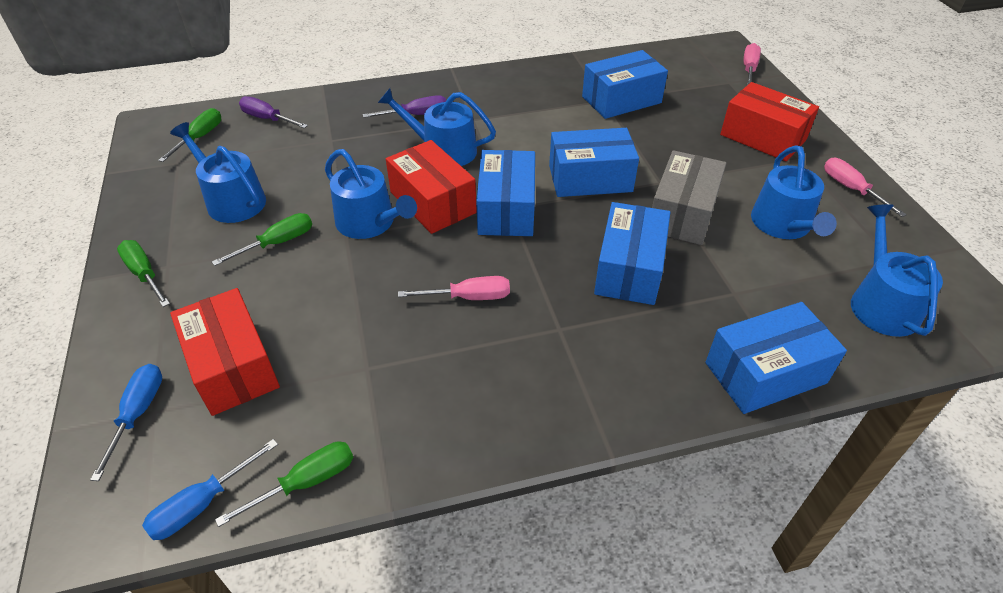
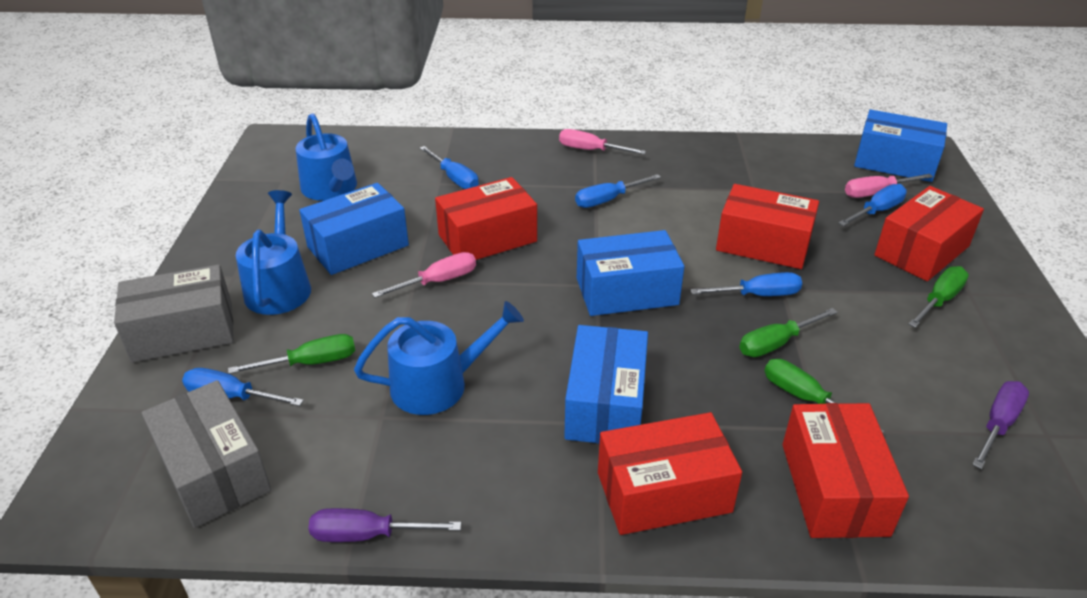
blue box: 5 -> 4
blue screwdriver: 2 -> 5
blue watering can: 5 -> 3
grey box: 1 -> 2
red box: 3 -> 5

